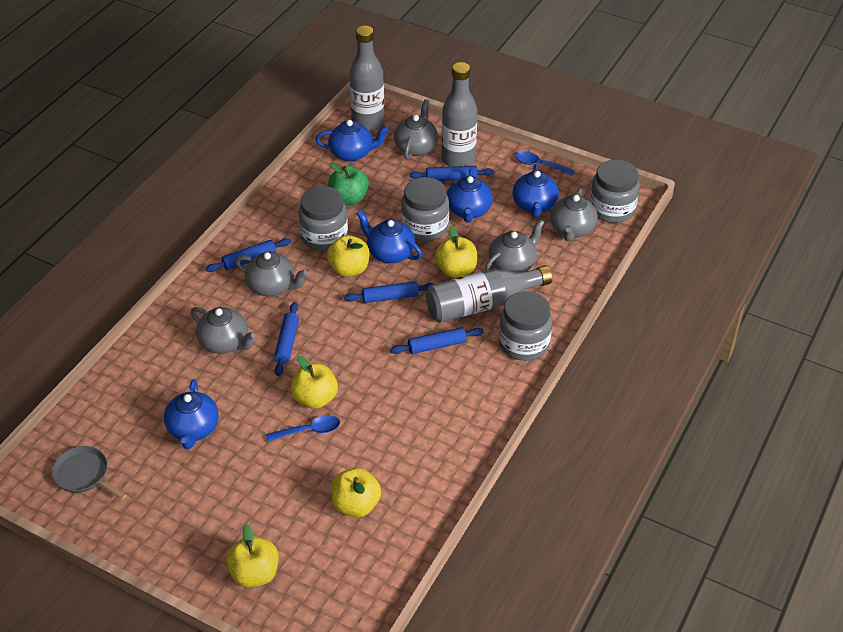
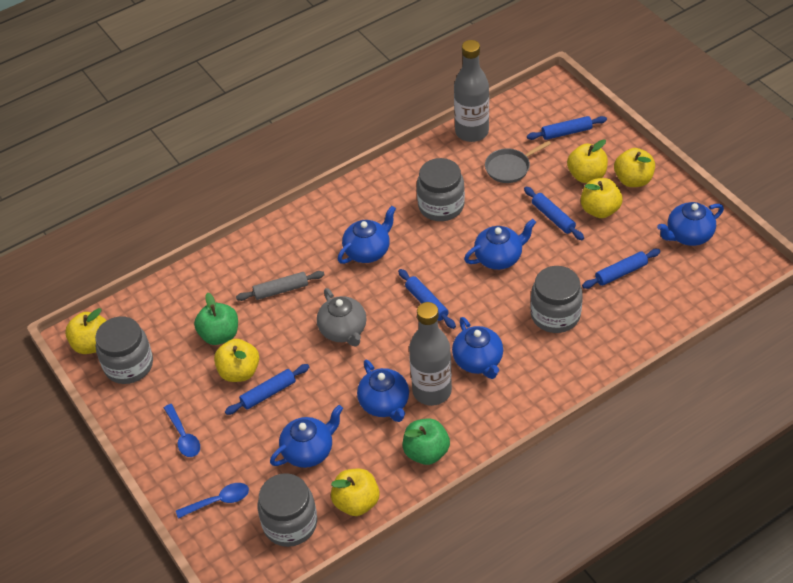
blue teapot: 5 -> 6
green apple: 1 -> 2
grey bottle: 3 -> 2
grey rolling pin: 0 -> 1
grey teapot: 5 -> 1
yellow apple: 5 -> 6

